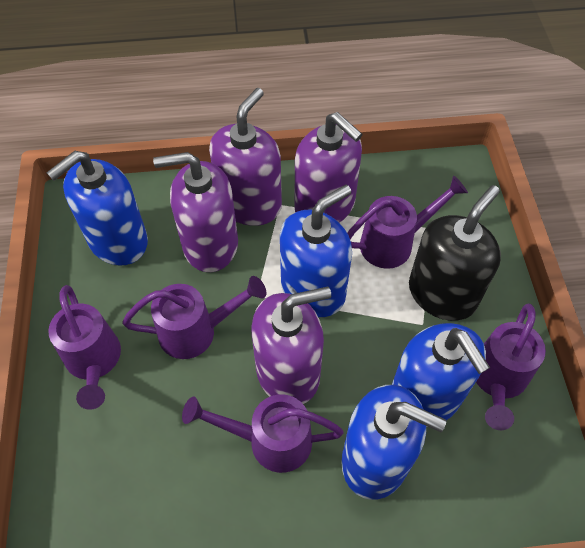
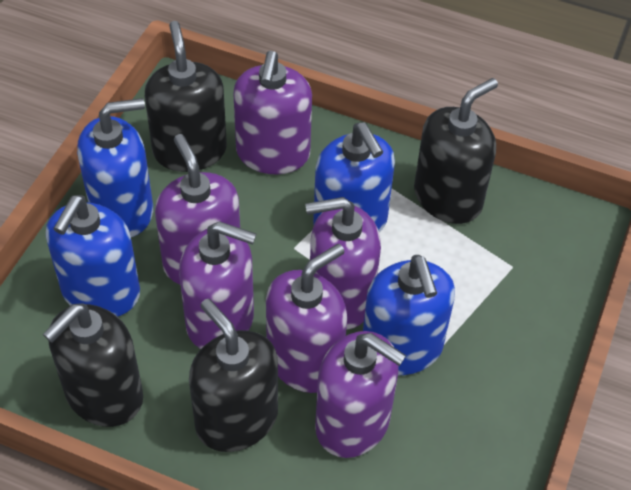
black soap dispenser: 1 -> 4
purple soap dispenser: 4 -> 6
purple watering can: 5 -> 0

